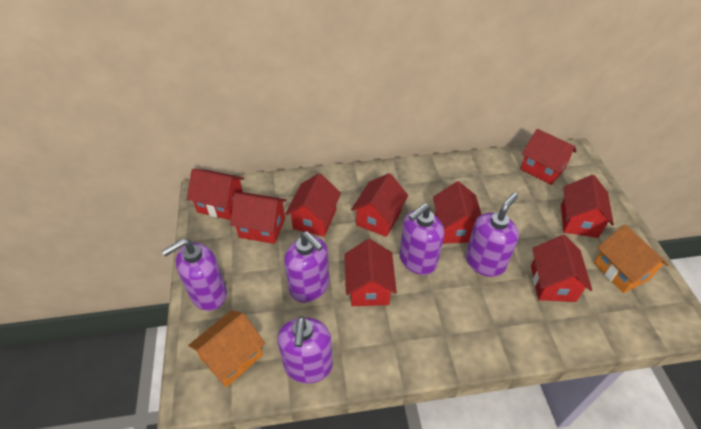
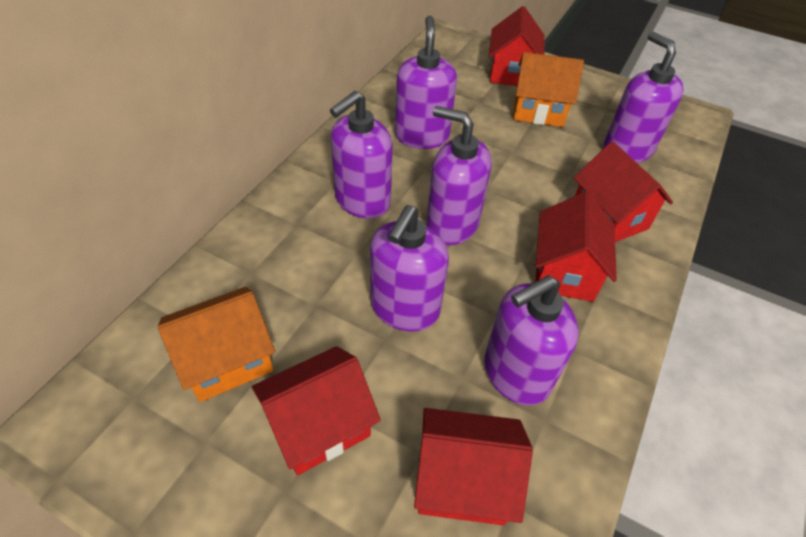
purple soap dispenser: 5 -> 6
red house: 9 -> 5

